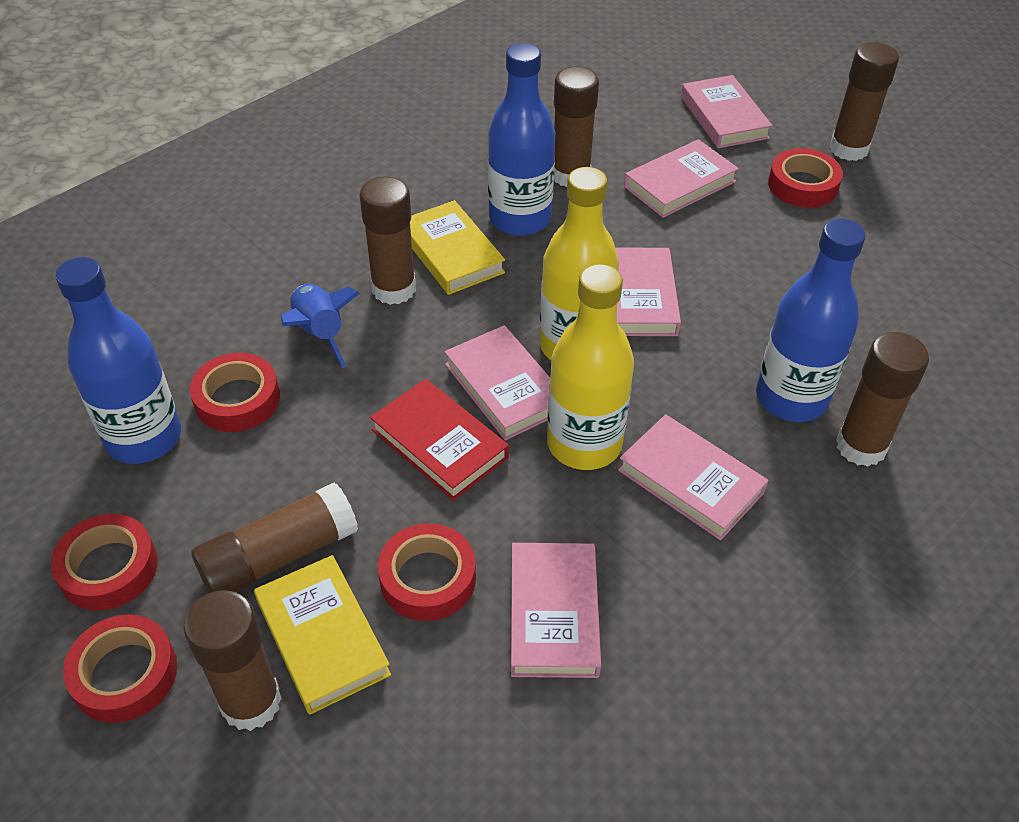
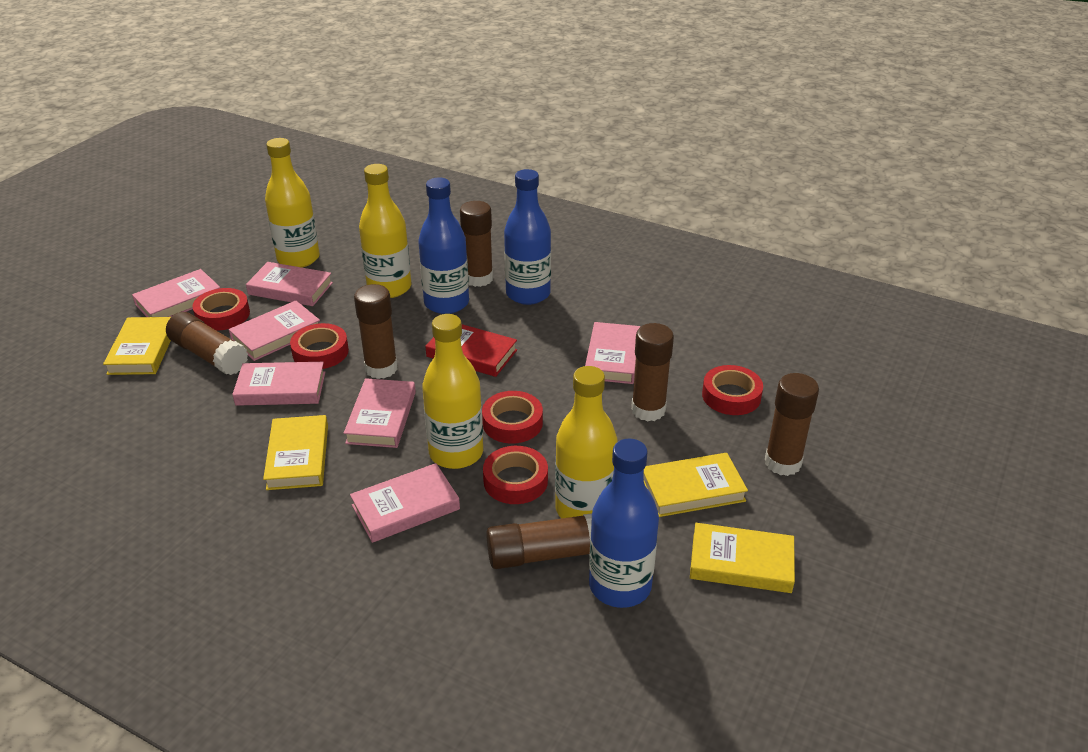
blue rocket: 1 -> 0
pink book: 6 -> 7
yellow book: 2 -> 4
yellow bottle: 2 -> 4

